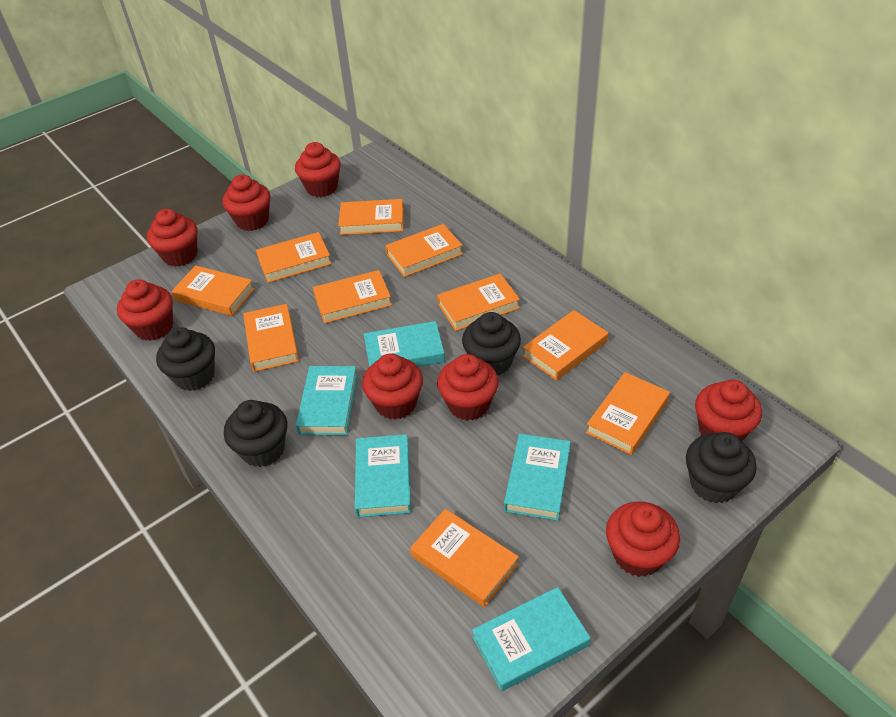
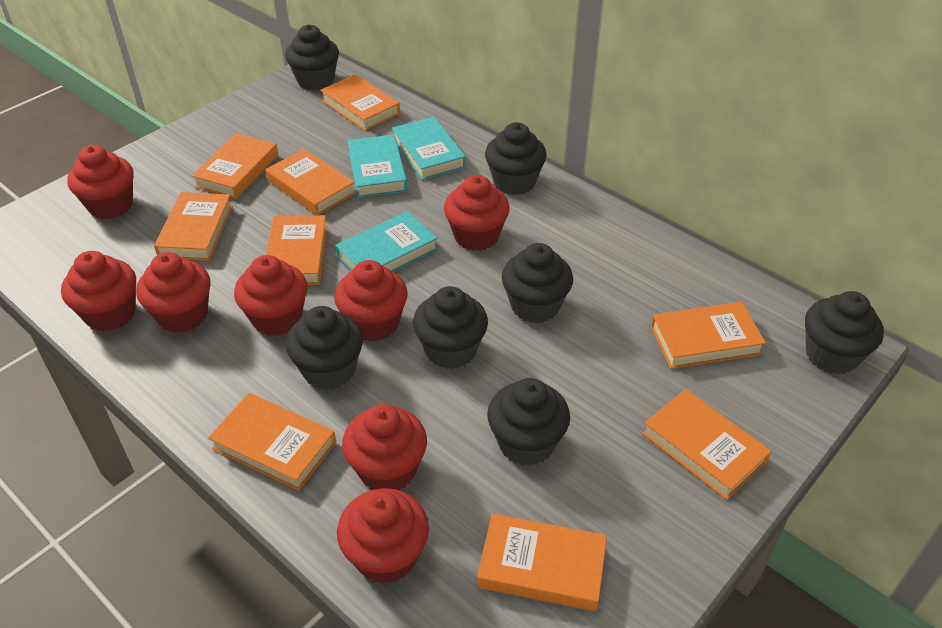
black cupcake: 4 -> 7
orange book: 10 -> 9
turquoise book: 5 -> 3

